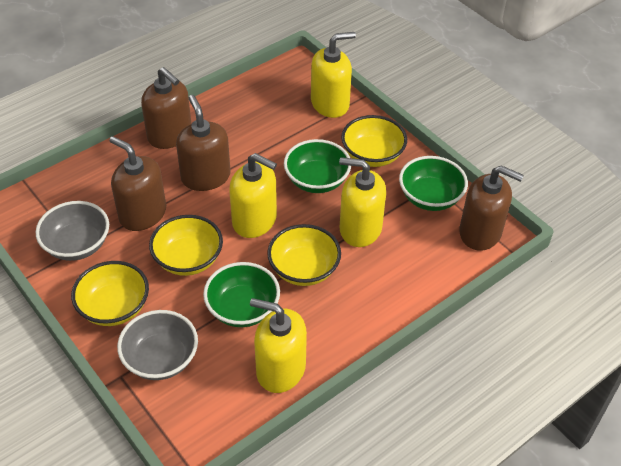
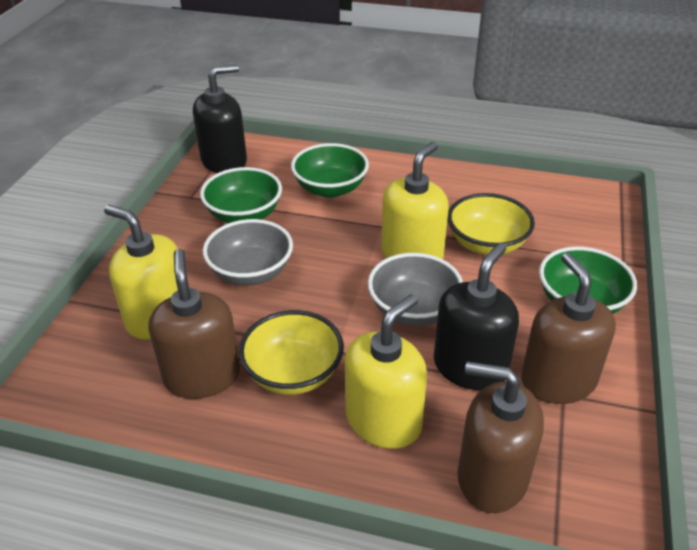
black soap dispenser: 0 -> 2
brown soap dispenser: 4 -> 3
yellow bowl: 4 -> 2
yellow soap dispenser: 4 -> 3

